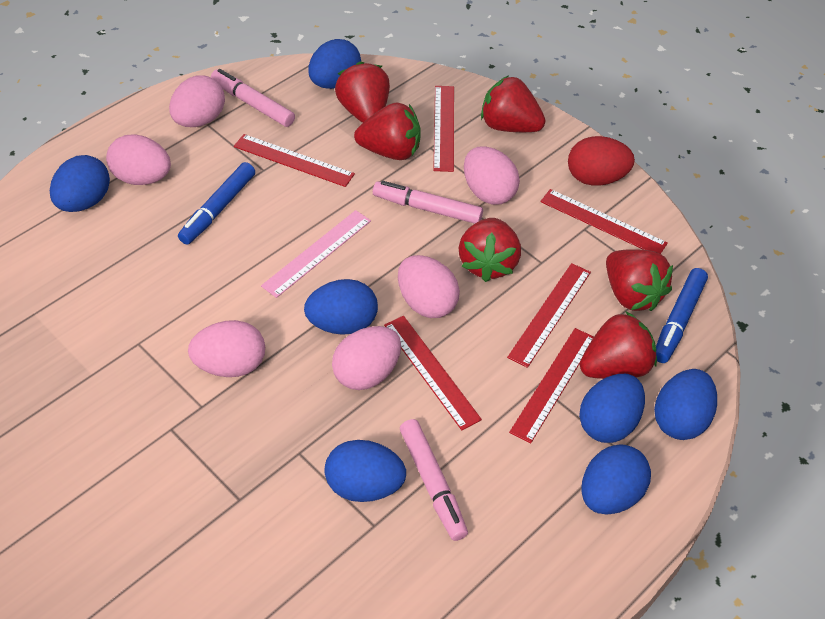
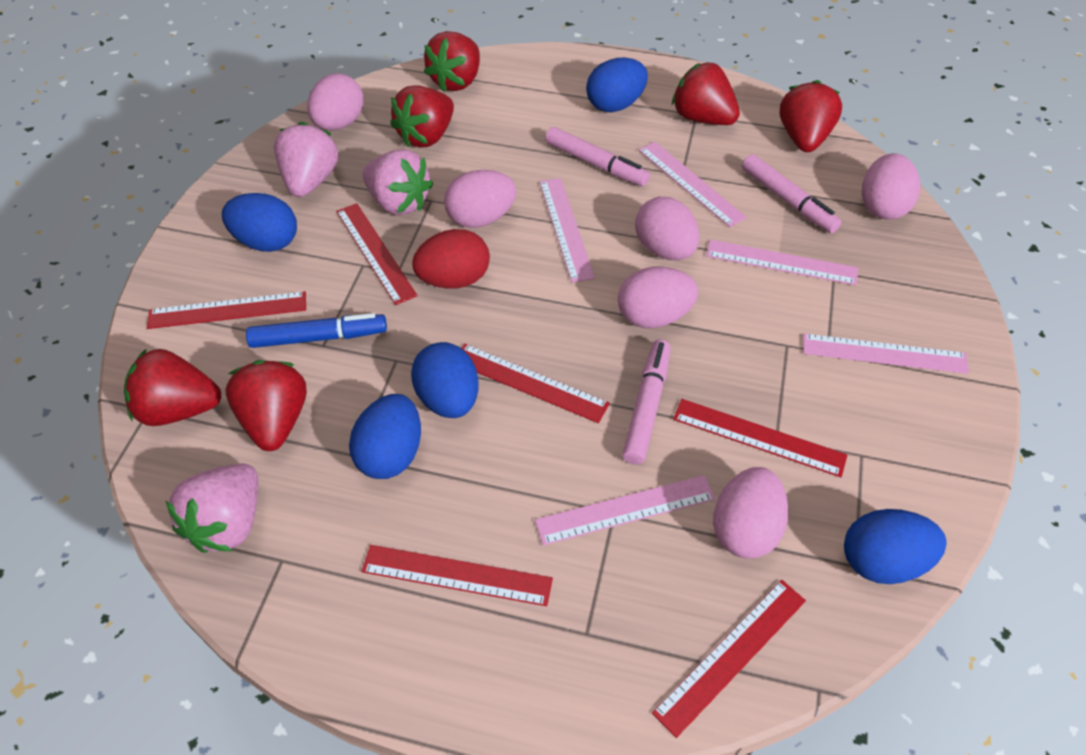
blue egg: 7 -> 5
blue marker: 2 -> 1
pink ruler: 1 -> 5
pink strawberry: 0 -> 3

